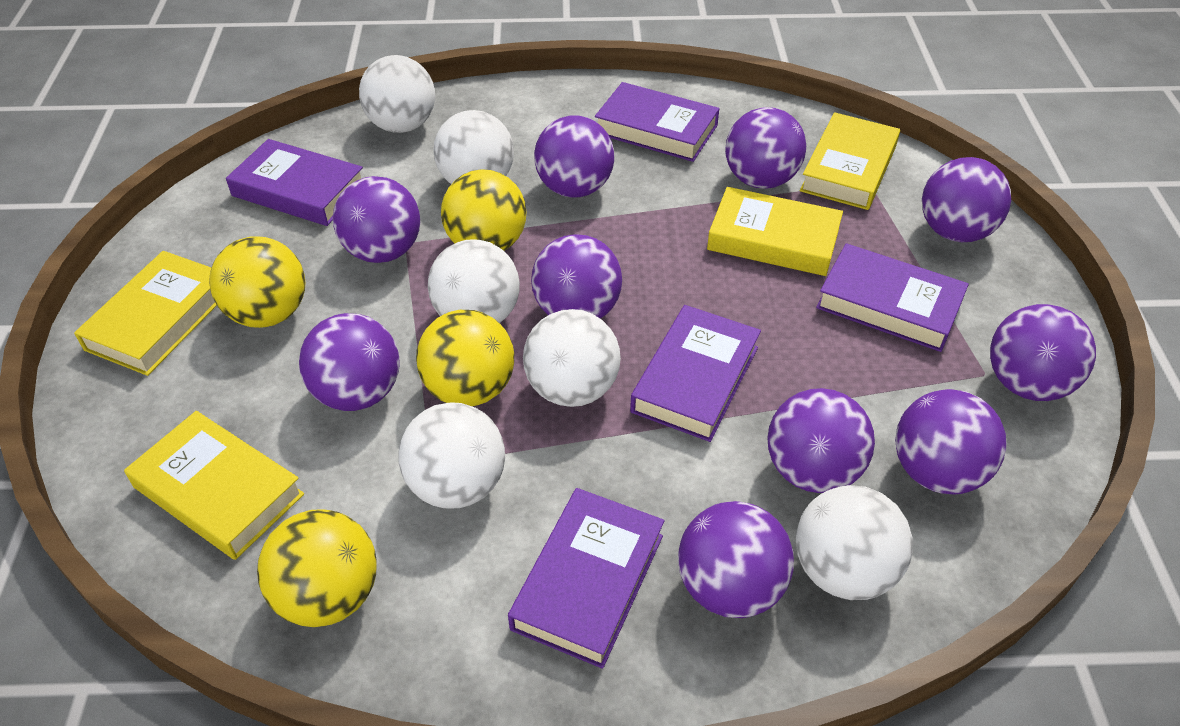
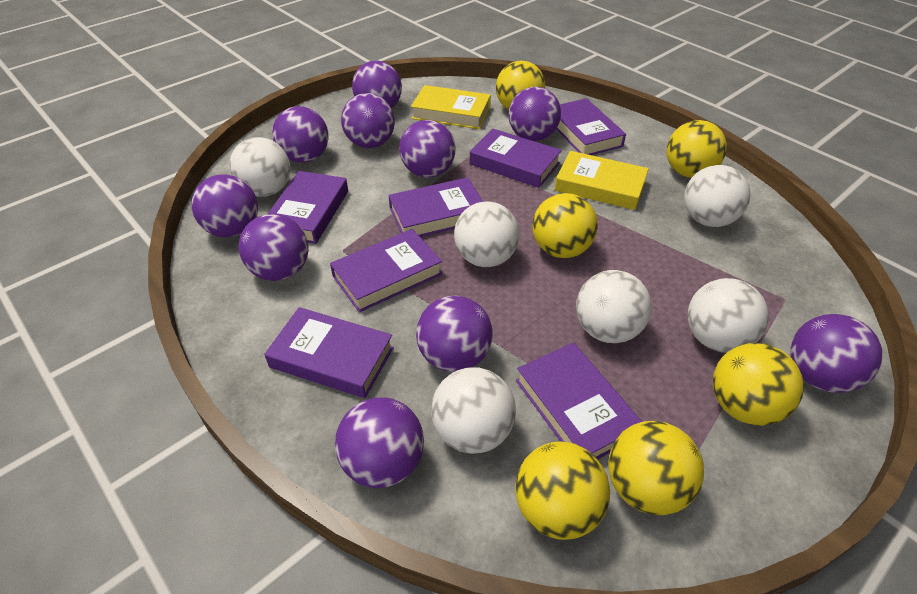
purple book: 5 -> 7
yellow ball: 4 -> 6
yellow book: 4 -> 2

